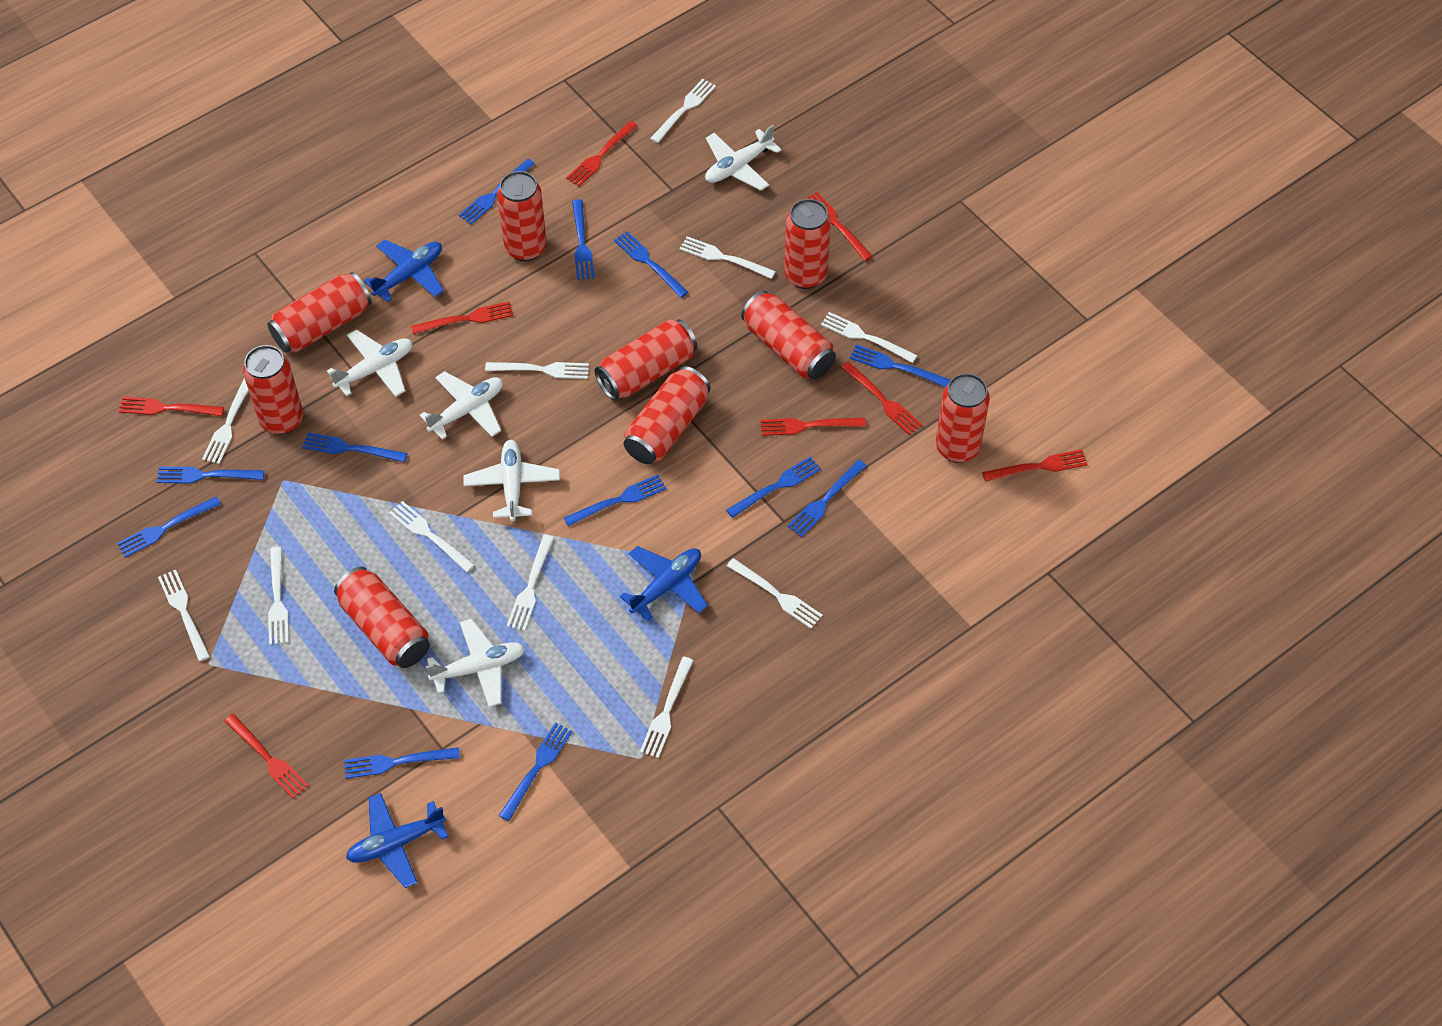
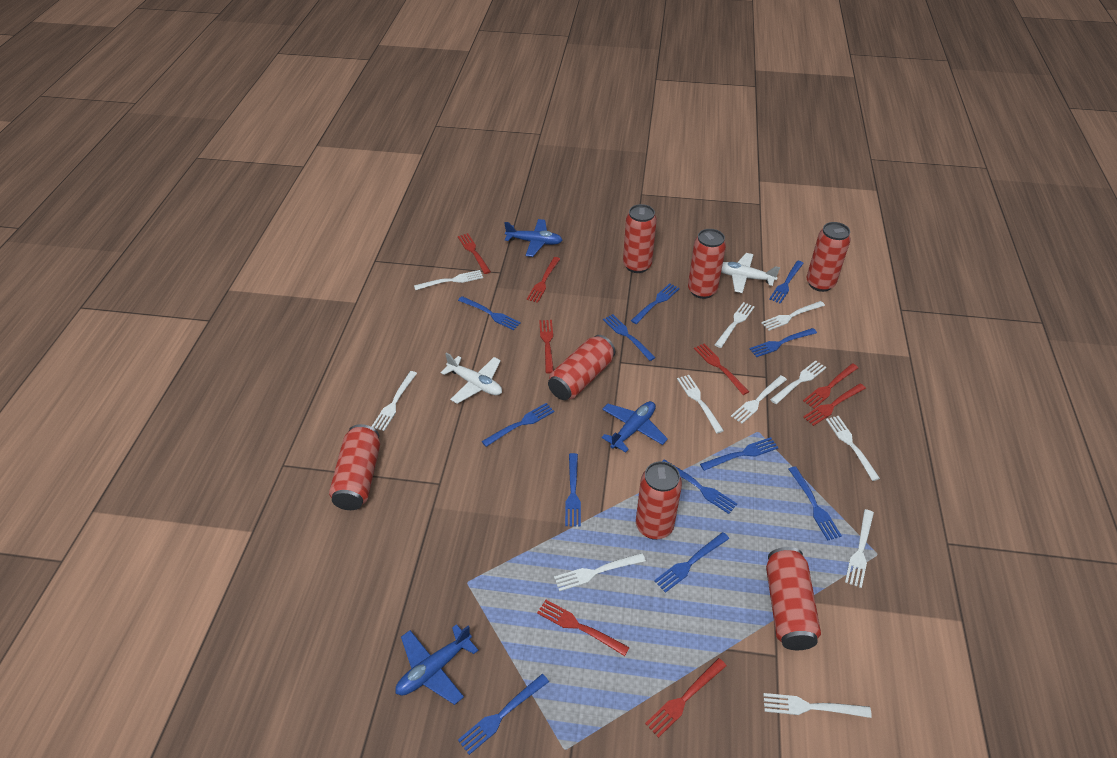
red can: 9 -> 7
white plane: 5 -> 2

